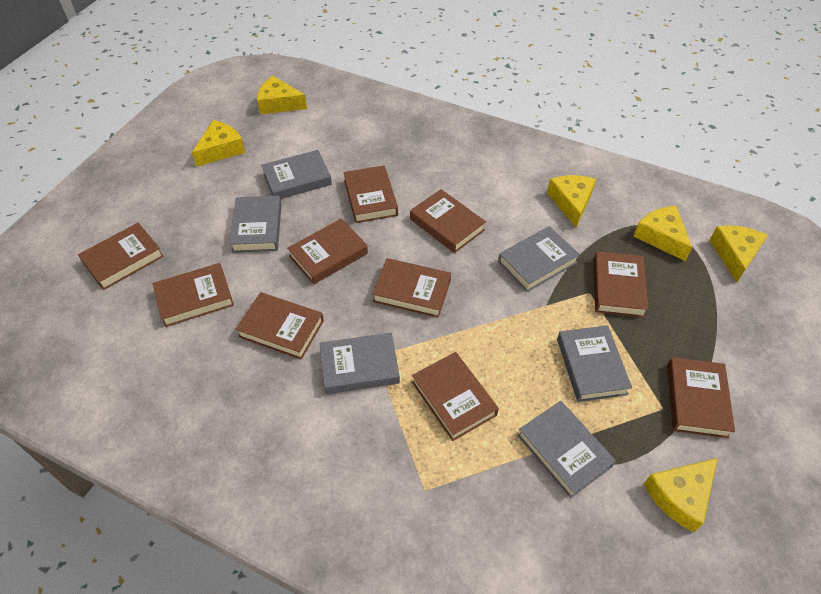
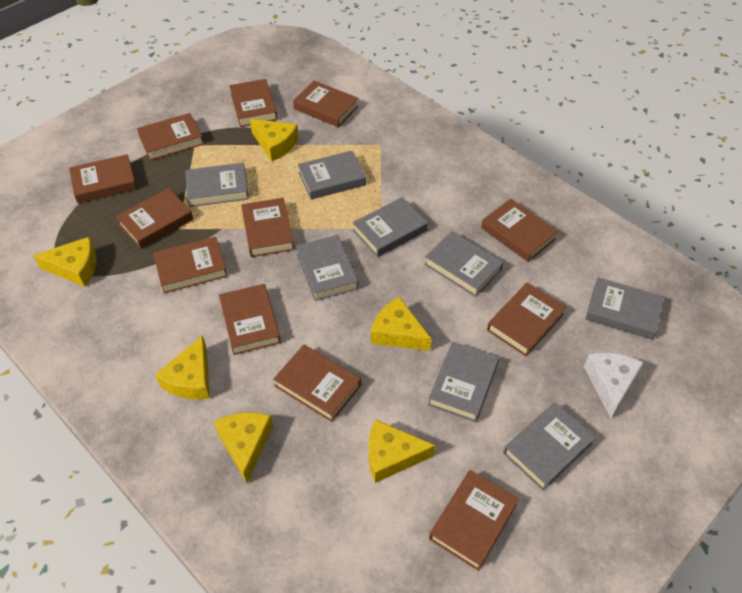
brown book: 10 -> 12
grey book: 6 -> 8
white cheese: 0 -> 1

